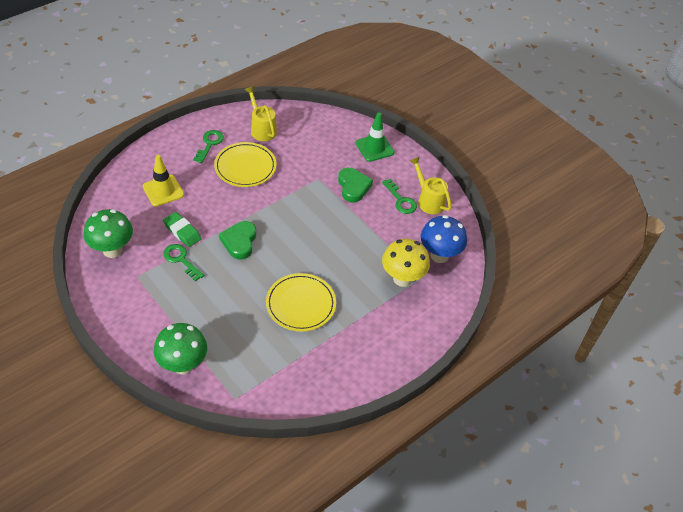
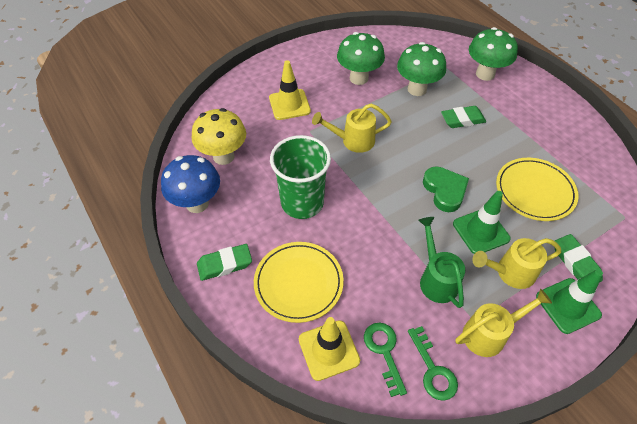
green cup: 0 -> 1
green eraser: 1 -> 3
green heart: 2 -> 1
green key: 3 -> 2
green mushroom: 2 -> 3
green traffic cone: 1 -> 2
green watering can: 0 -> 1
yellow traffic cone: 1 -> 2
yellow watering can: 2 -> 3

